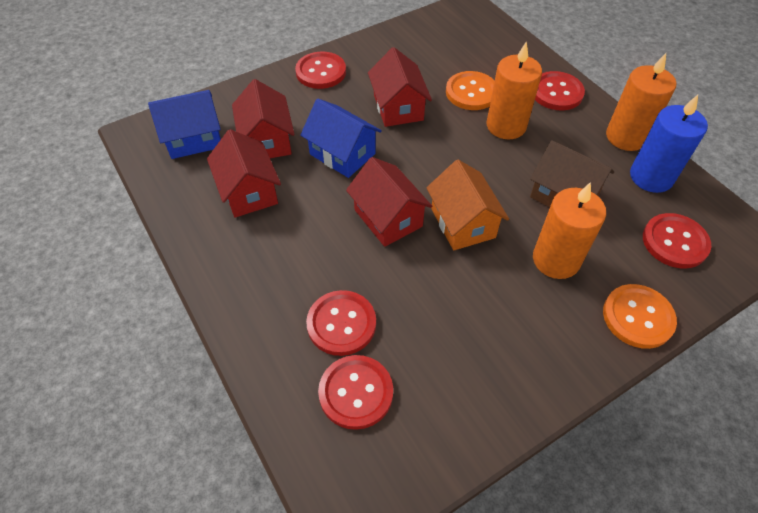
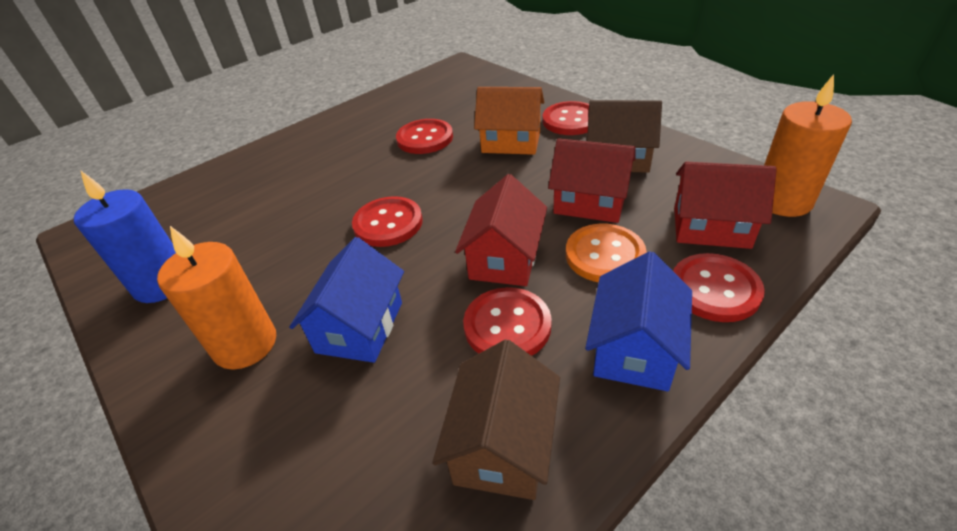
brown house: 1 -> 2
orange button: 2 -> 1
orange candle: 3 -> 2
red house: 4 -> 3

